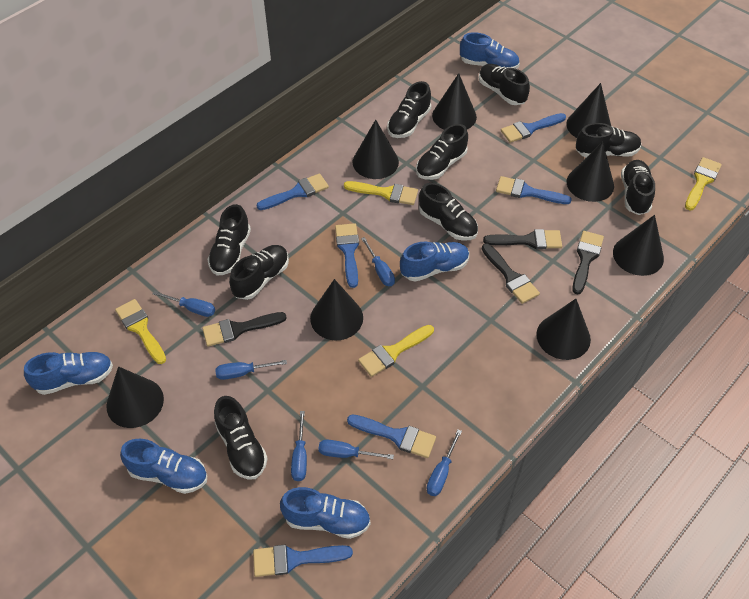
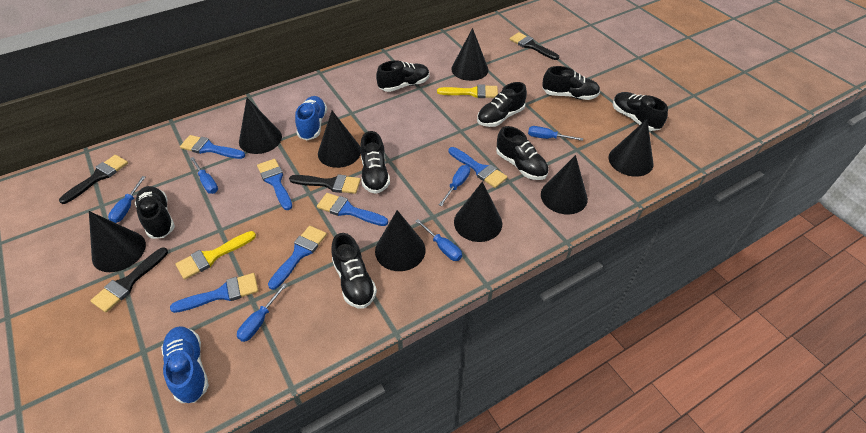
black shoe: 9 -> 8
blue shoe: 5 -> 2
yellow brush: 4 -> 2

